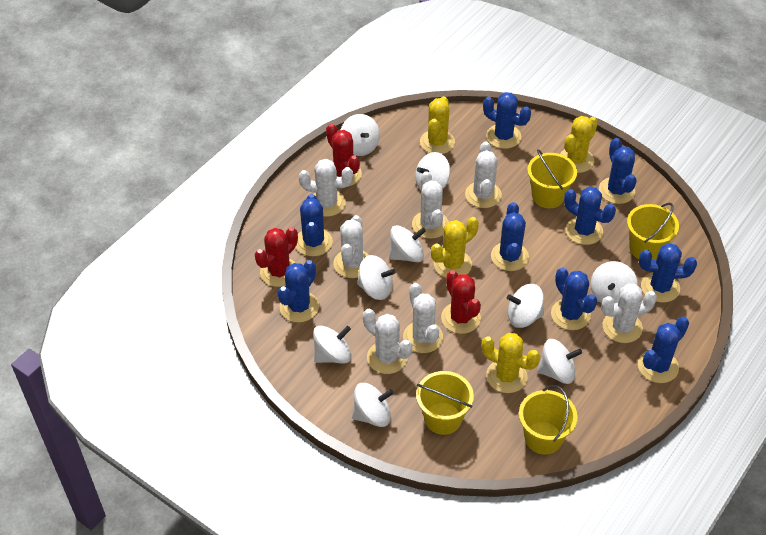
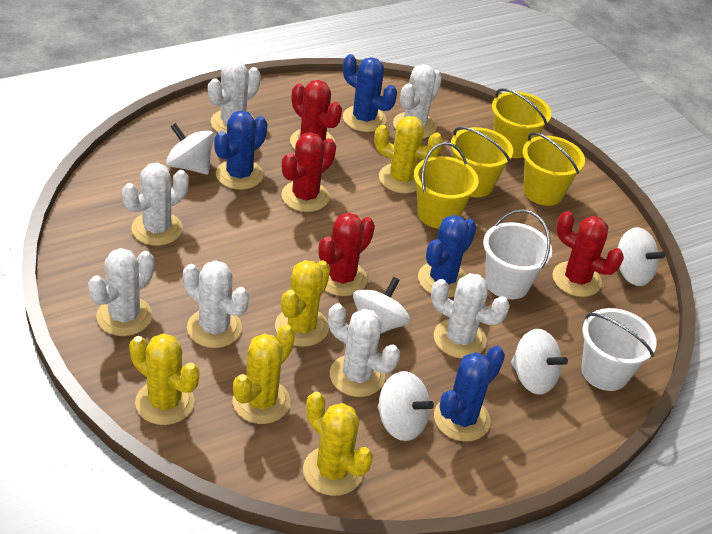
blue cactus: 9 -> 4
red cactus: 3 -> 4
white bucket: 0 -> 2
white spinning top: 9 -> 5
yellow cactus: 4 -> 5

